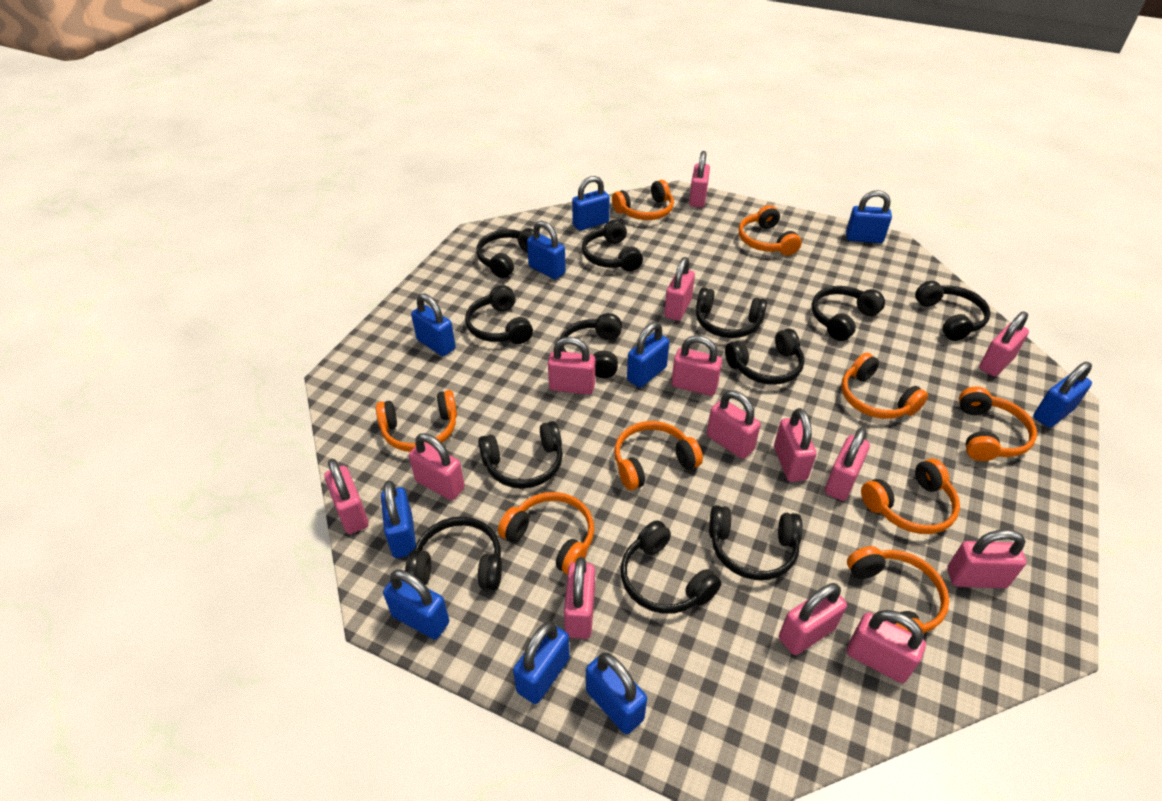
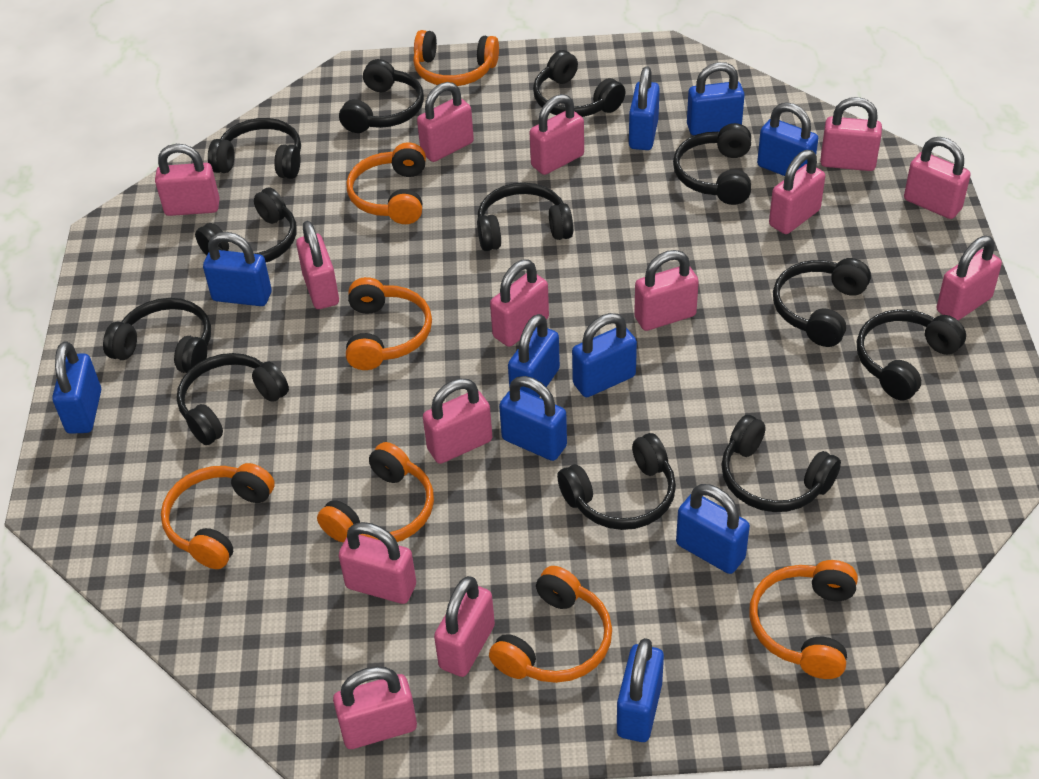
orange headphones: 9 -> 7

